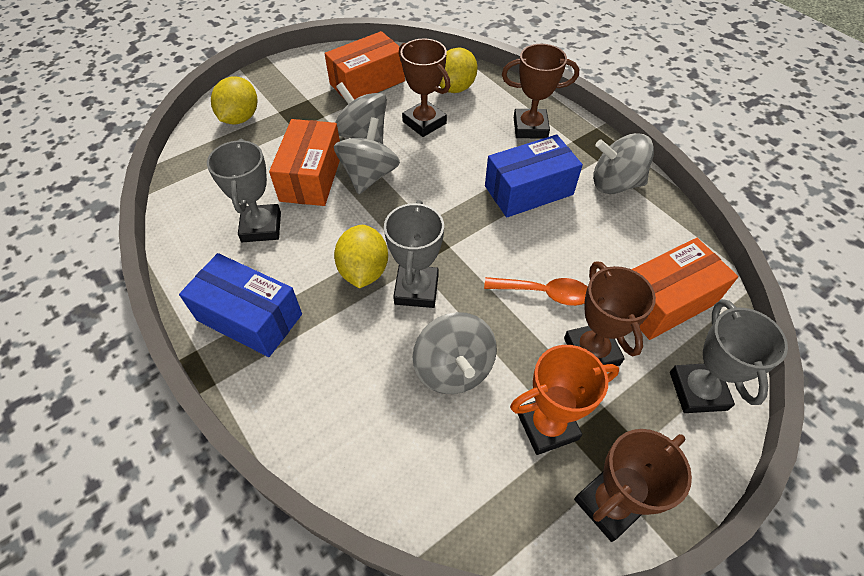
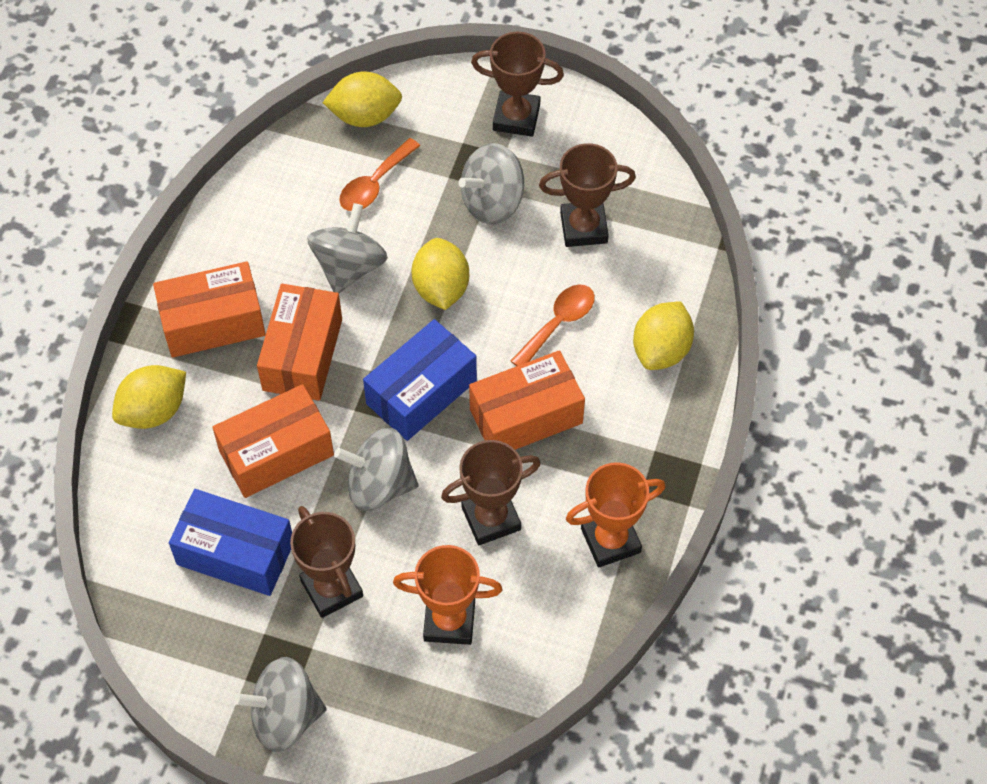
grey trophy: 3 -> 0
orange box: 3 -> 4
orange spoon: 1 -> 2
orange trophy: 1 -> 2
yellow lemon: 3 -> 4

